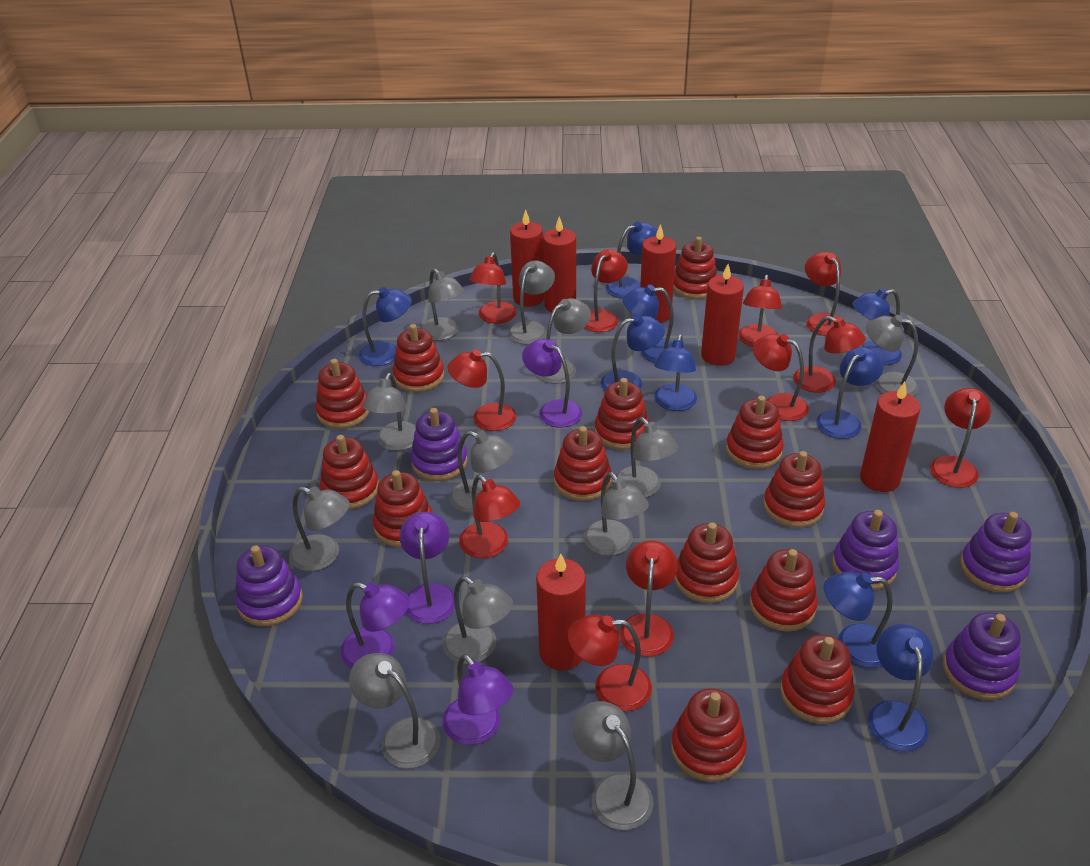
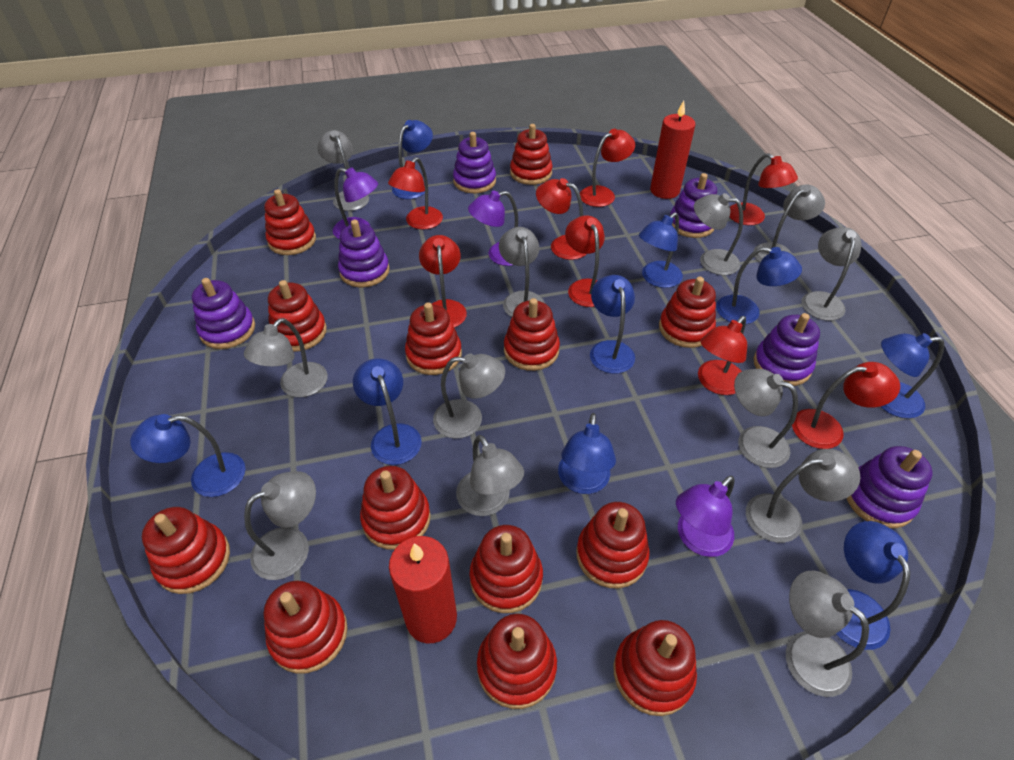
purple lamp: 4 -> 3
purple stacking toy: 5 -> 6
red candle: 6 -> 2
red lamp: 11 -> 8

